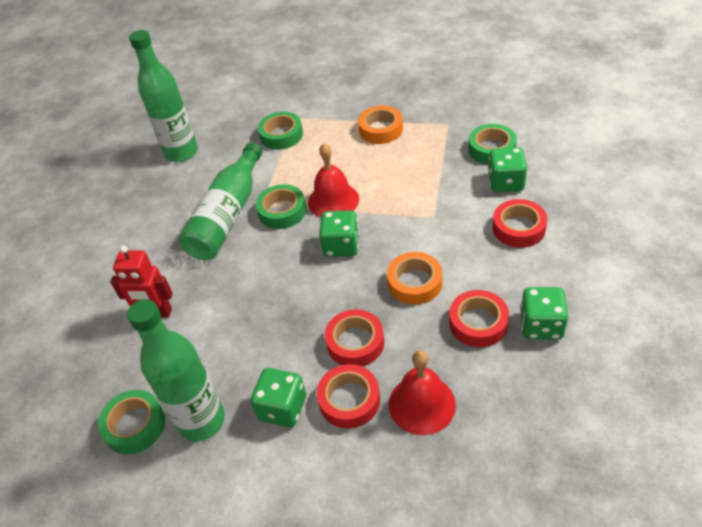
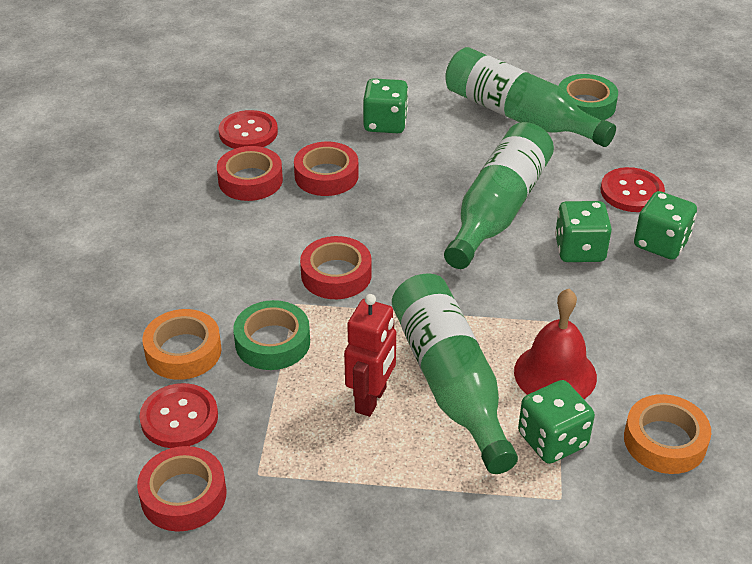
green tape: 4 -> 2
red bell: 2 -> 1
red button: 0 -> 3

